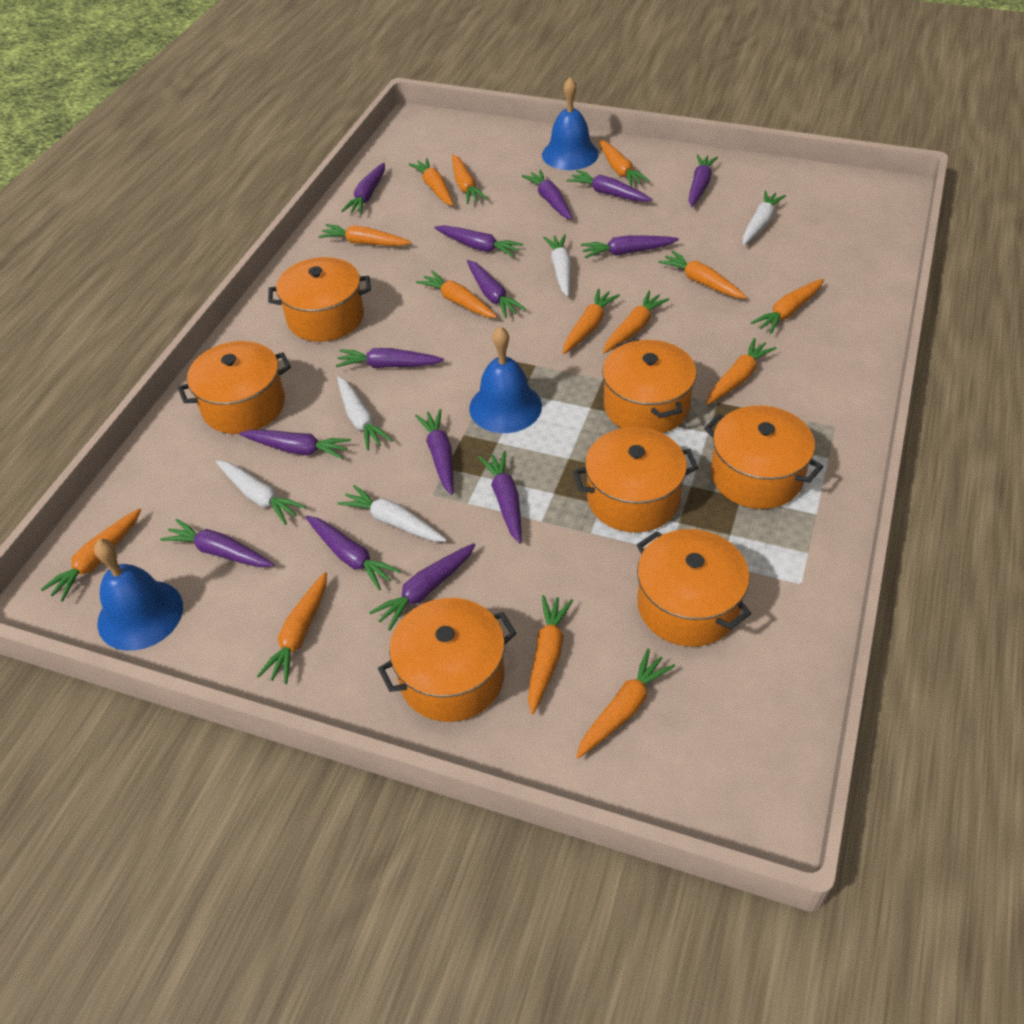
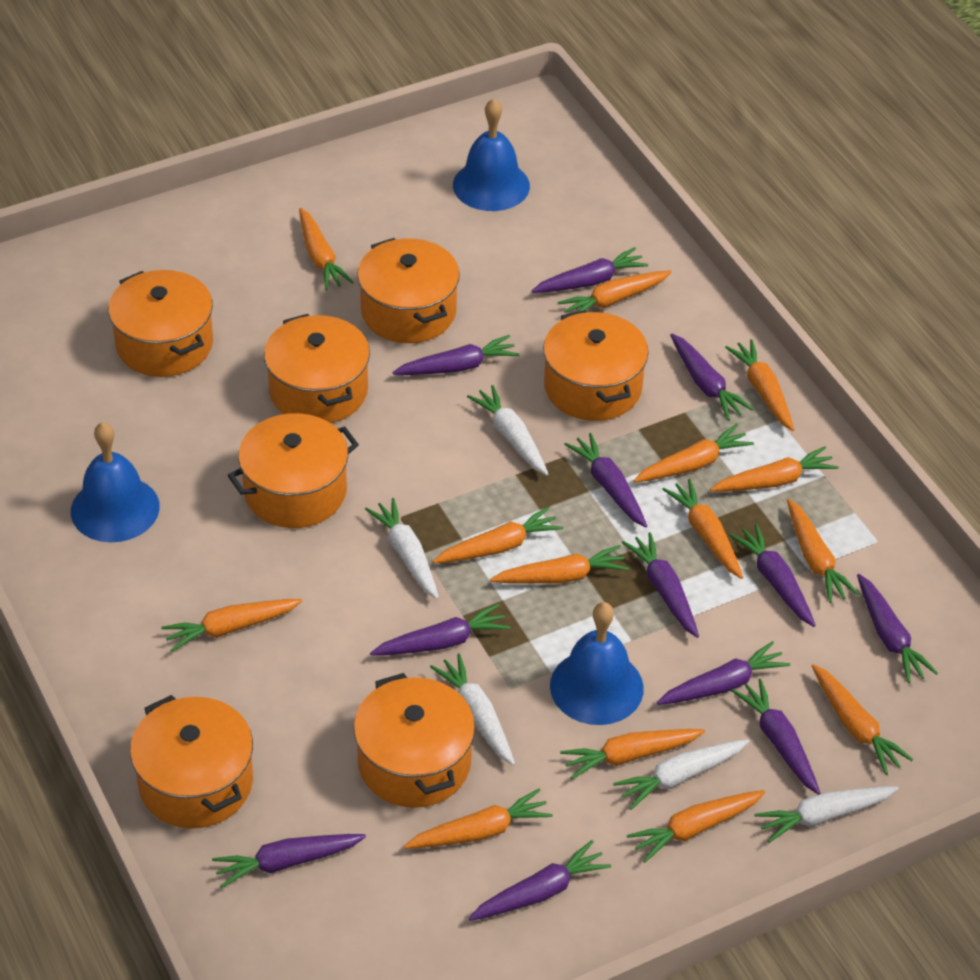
purple carrot: 14 -> 12

